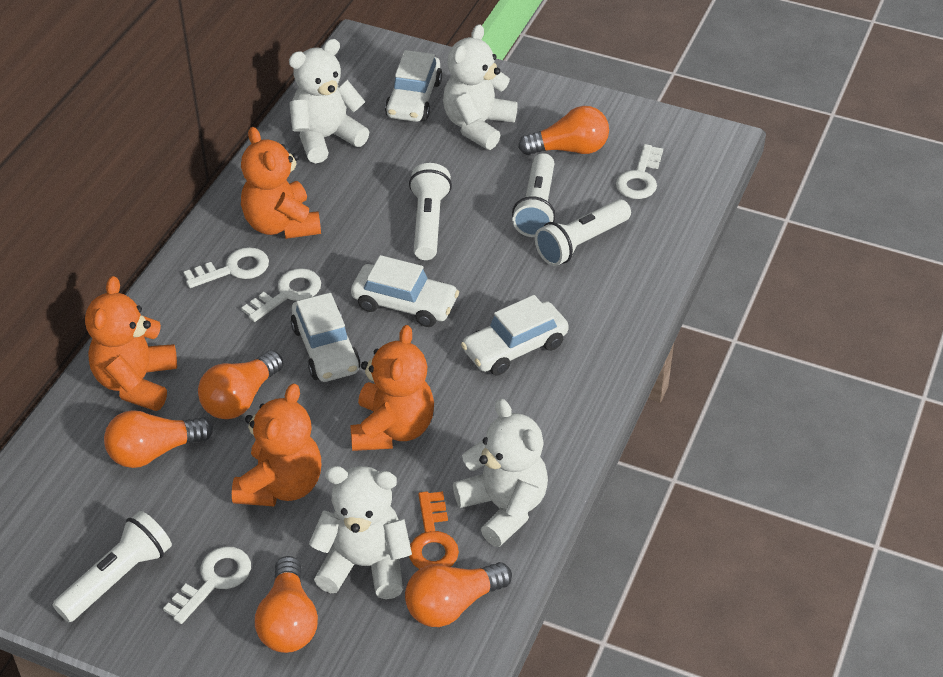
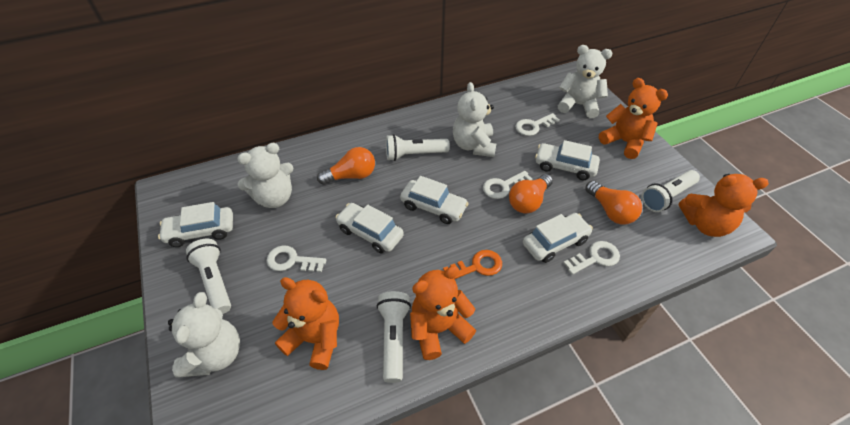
orange light bulb: 5 -> 3
white car: 4 -> 5

